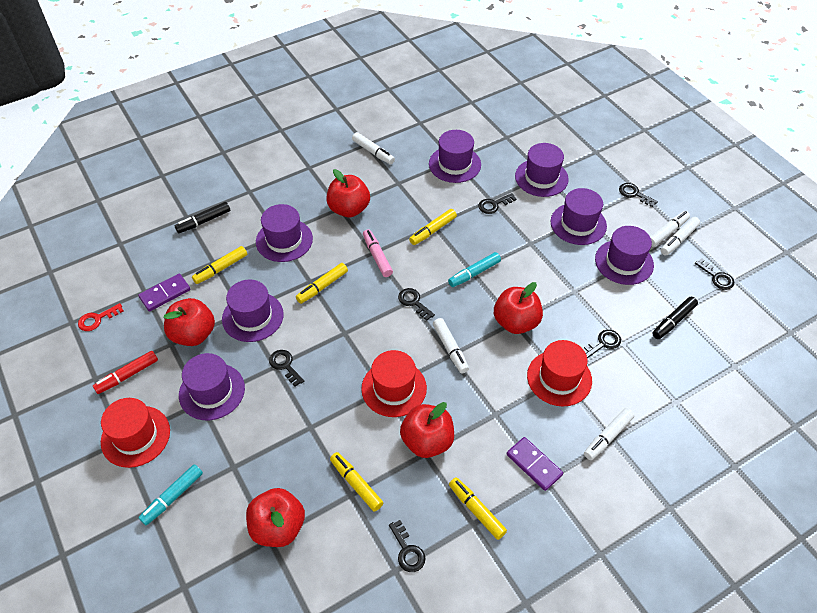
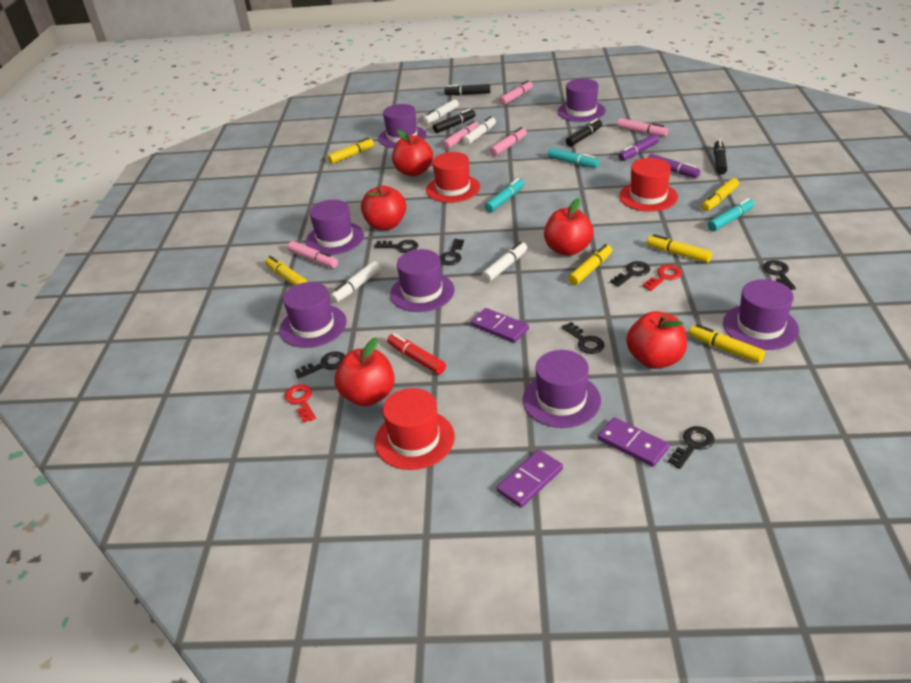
black marker: 2 -> 4
pink marker: 1 -> 5
purple domino: 2 -> 3
purple marker: 0 -> 2
red key: 1 -> 2
turquoise marker: 2 -> 3
white marker: 5 -> 4
yellow marker: 5 -> 6

